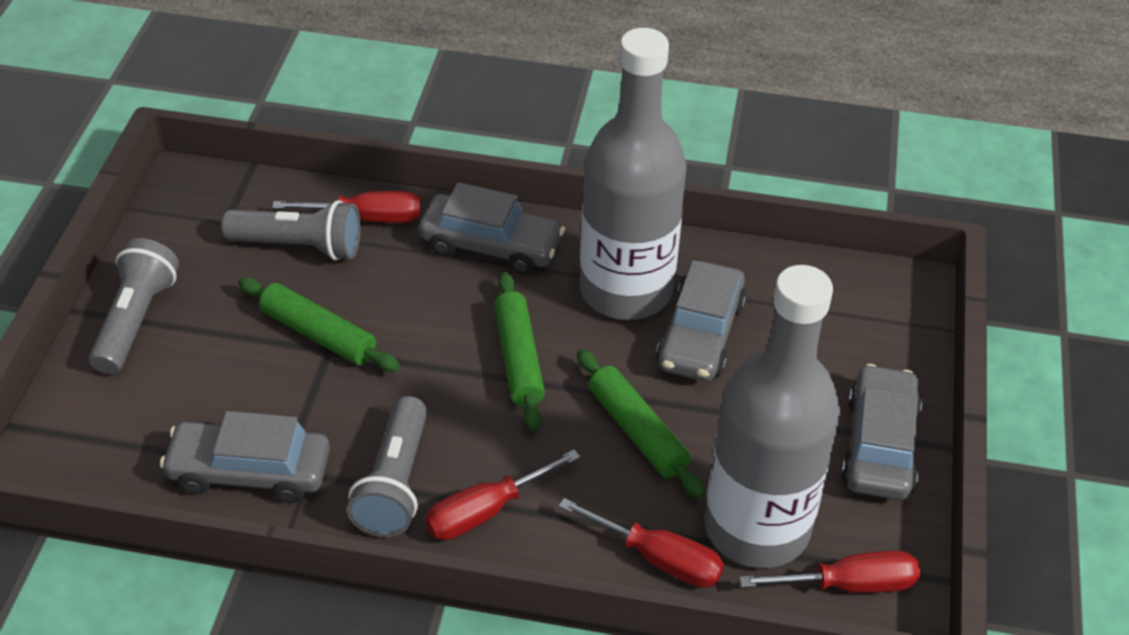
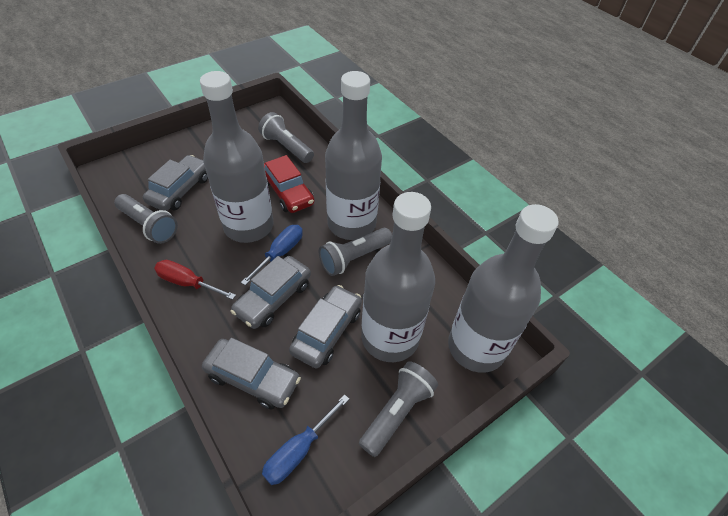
blue screwdriver: 0 -> 2
green rolling pin: 3 -> 0
grey bottle: 2 -> 4
grey flashlight: 3 -> 4
red car: 0 -> 1
red screwdriver: 4 -> 1

